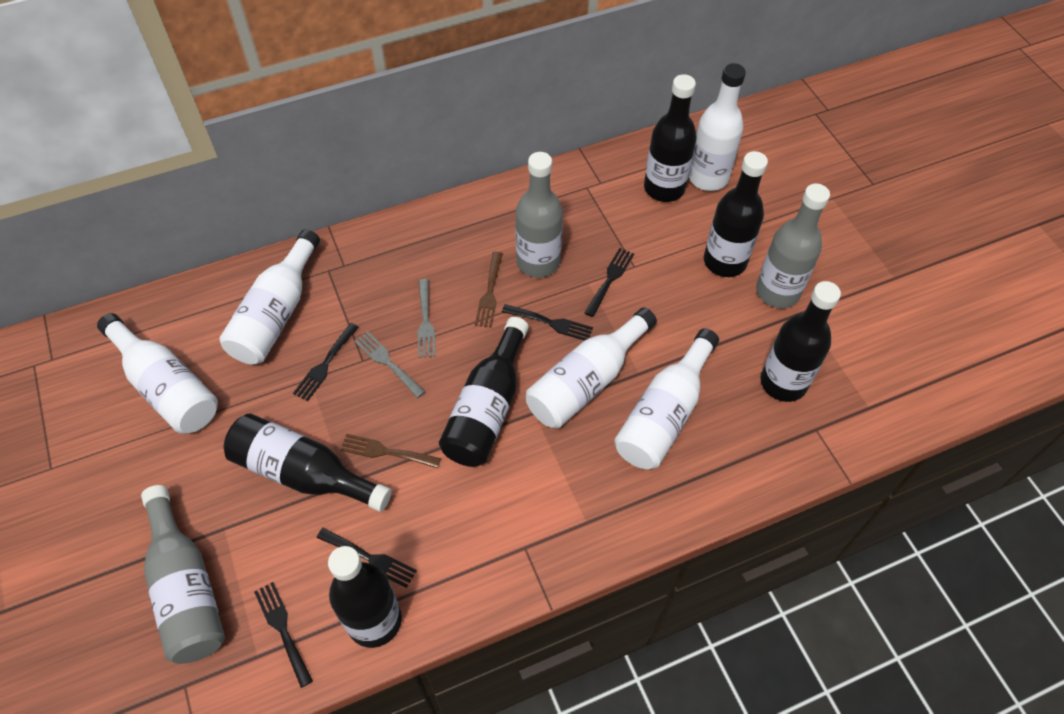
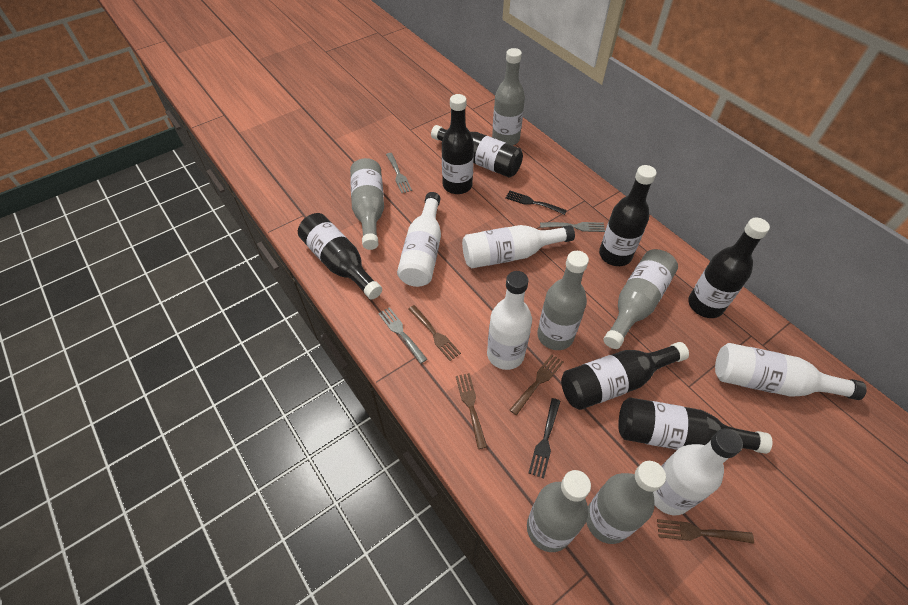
black bottle: 6 -> 7
black fork: 5 -> 2
brown fork: 2 -> 4
grey bottle: 3 -> 6
grey fork: 2 -> 3

